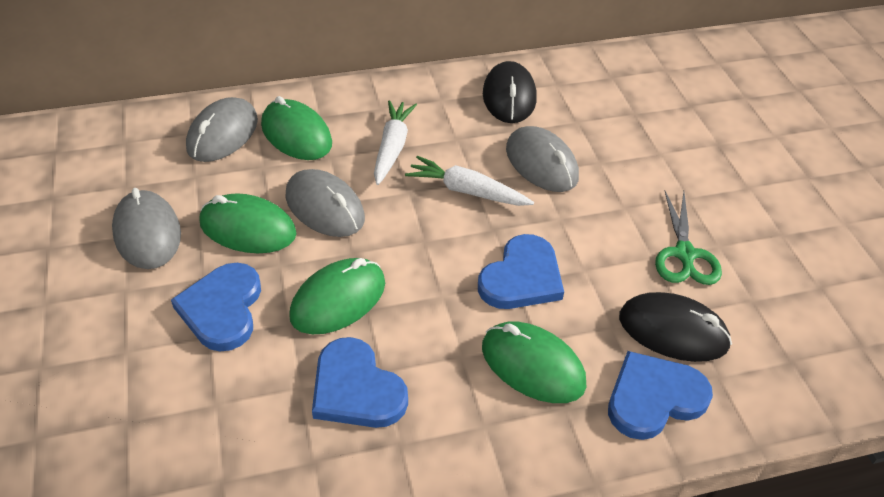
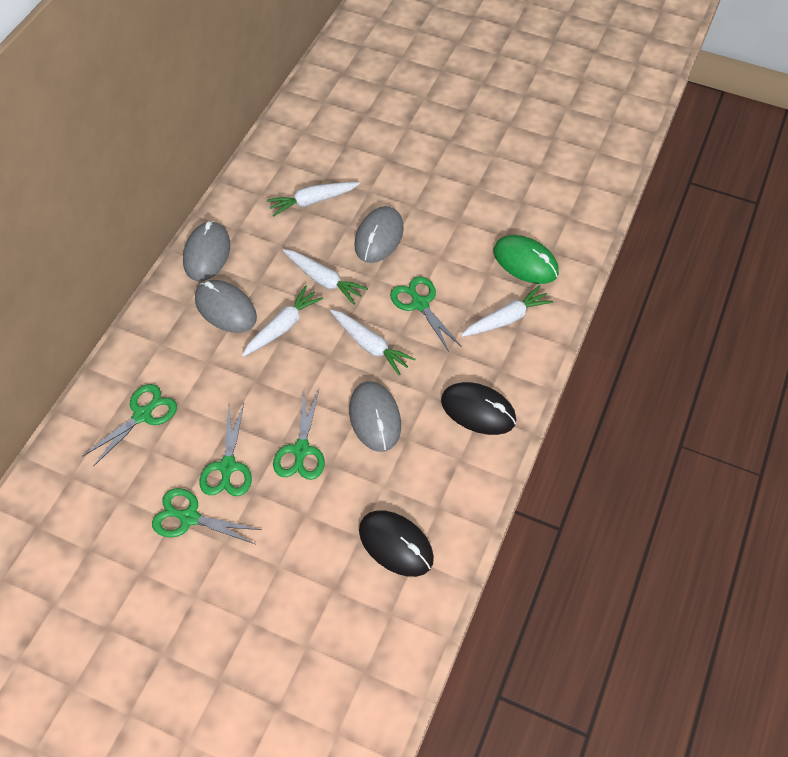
blue heart: 4 -> 0
green mouse: 4 -> 1
green scissors: 1 -> 5
white carrot: 2 -> 5

